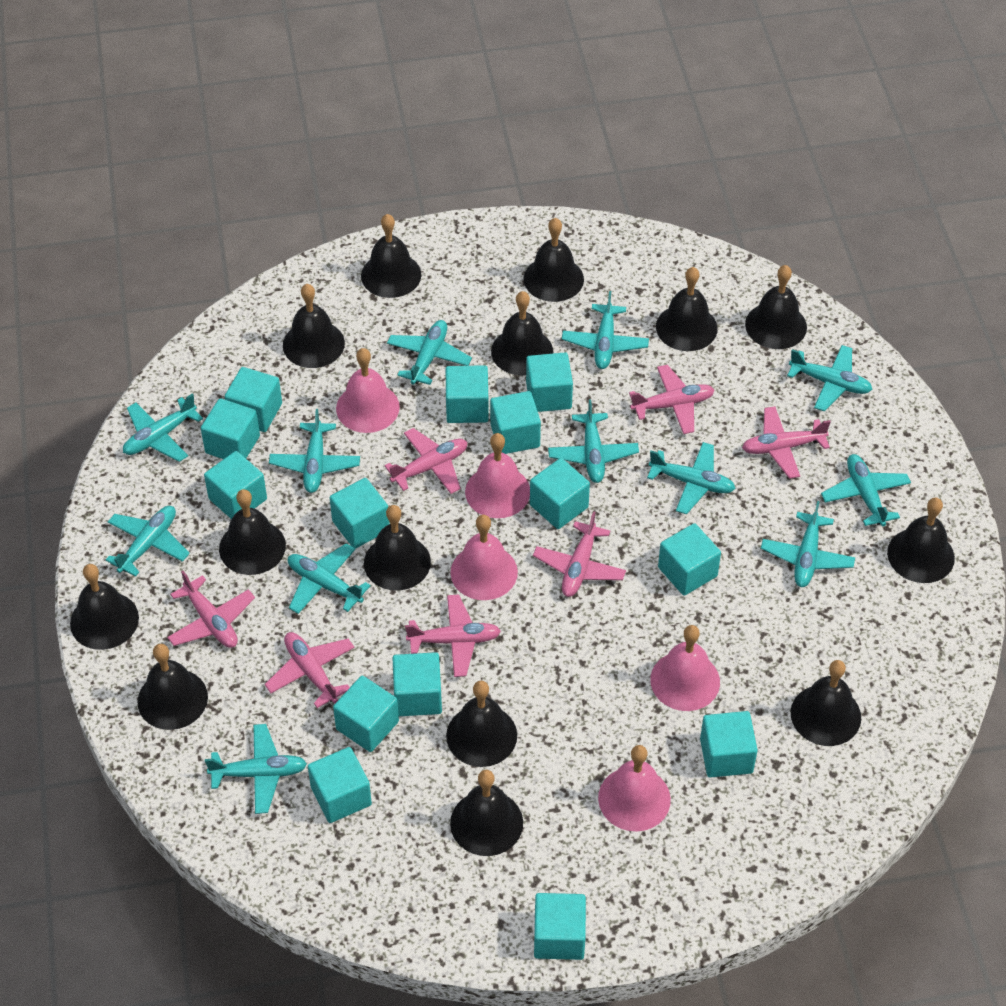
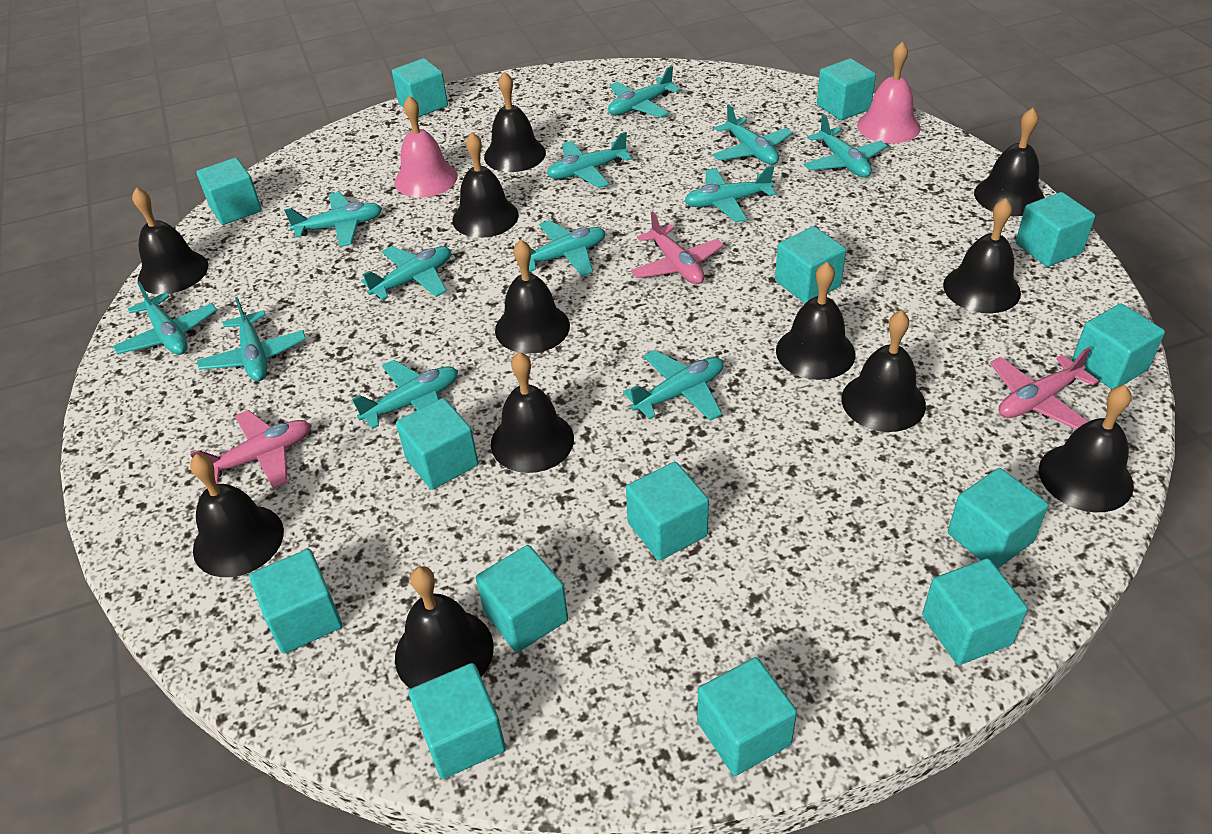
black bell: 14 -> 12
pink bell: 5 -> 2
pink plane: 7 -> 3

